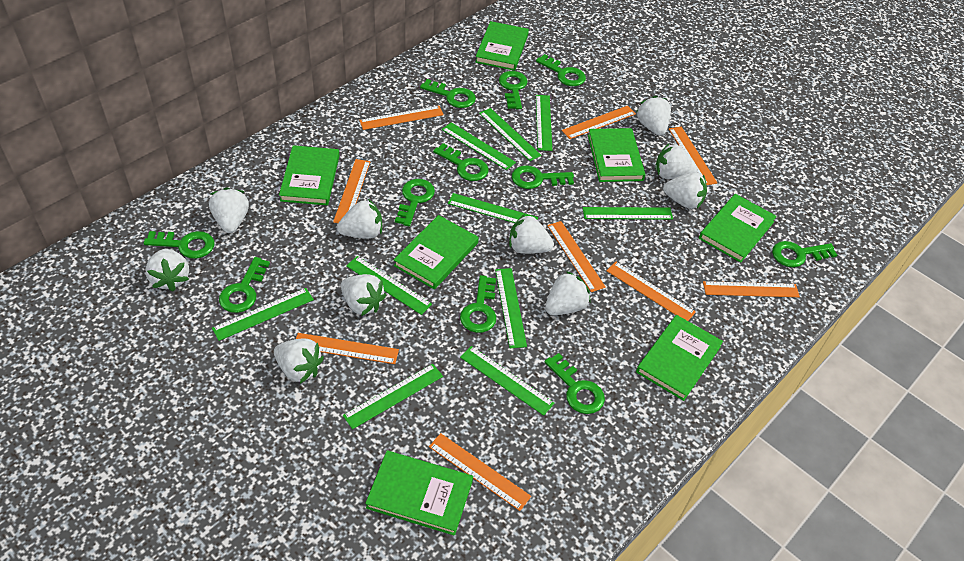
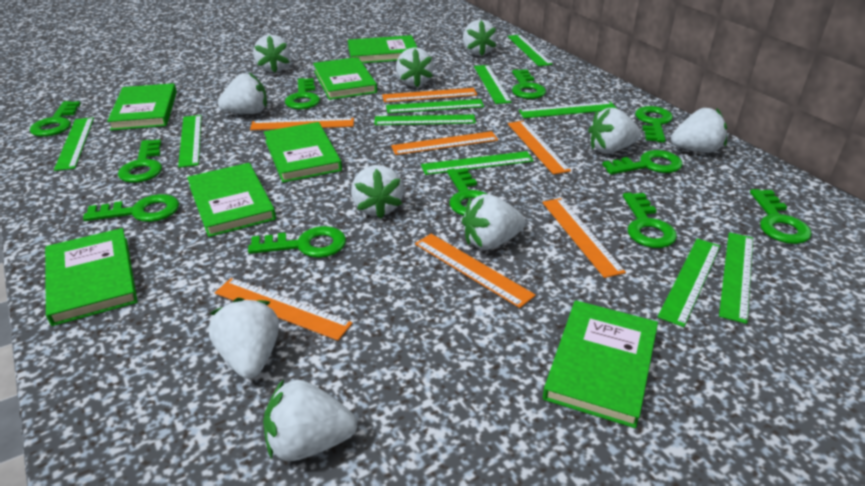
orange ruler: 9 -> 7

